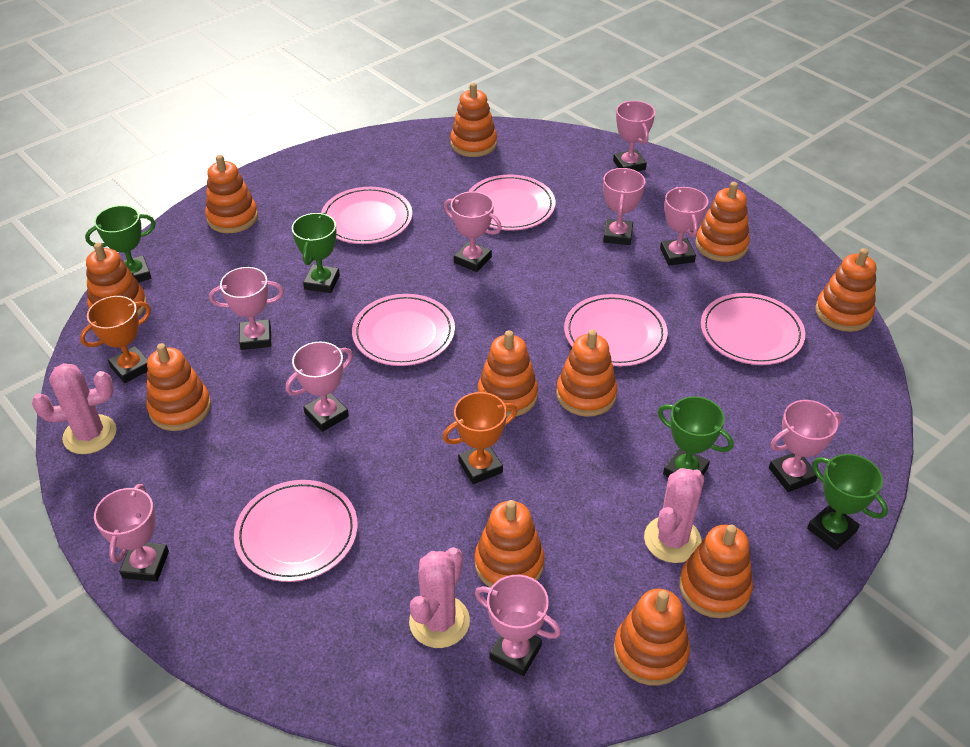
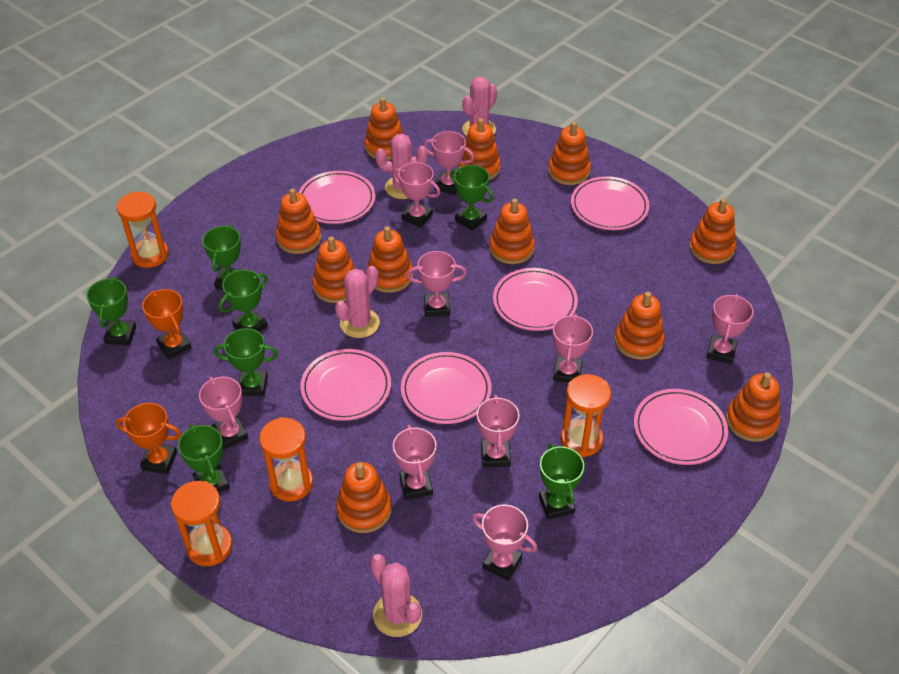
green trophy: 4 -> 7
orange hourglass: 0 -> 4
pink cactus: 3 -> 4

